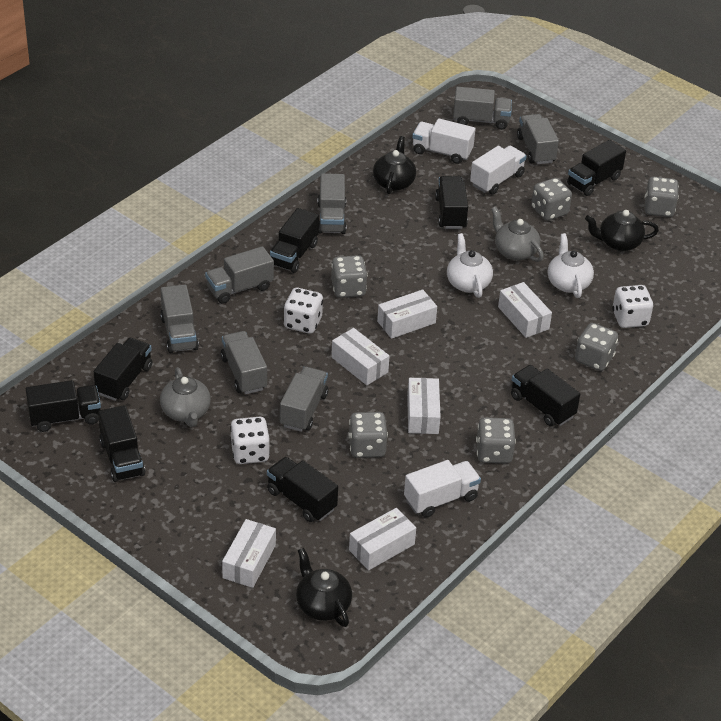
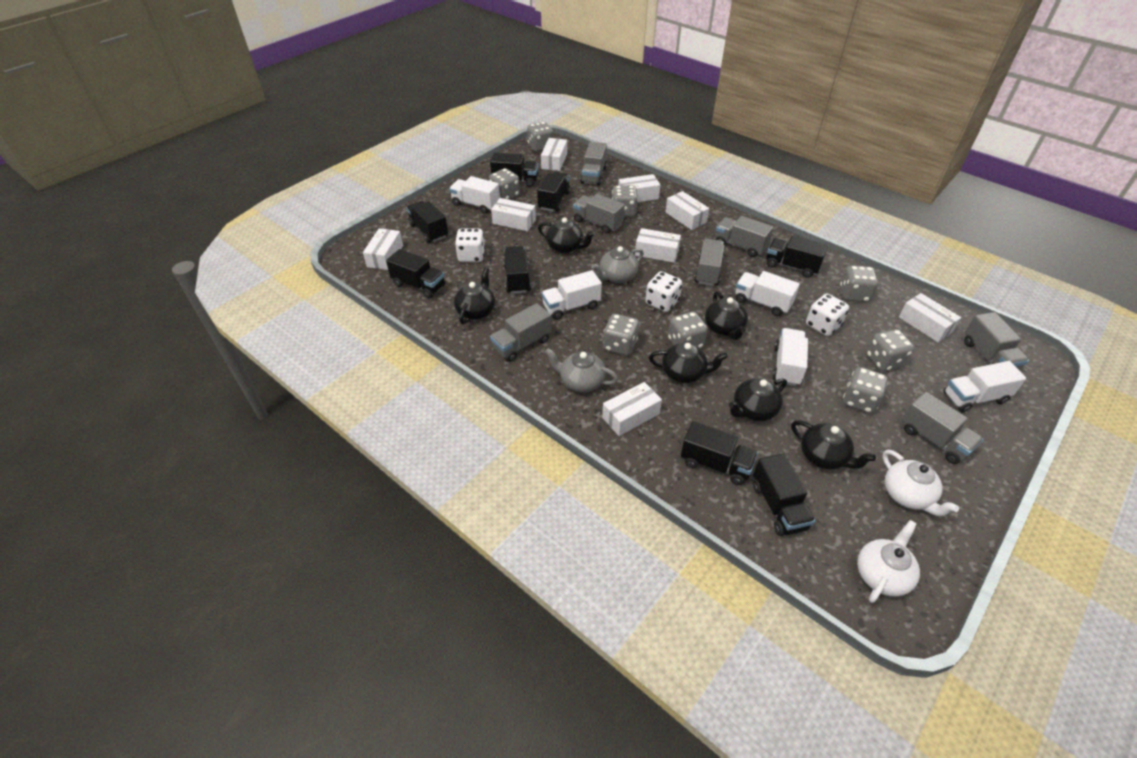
black teapot: 3 -> 6
grey dice: 6 -> 8
white box: 6 -> 8
white truck: 3 -> 5

